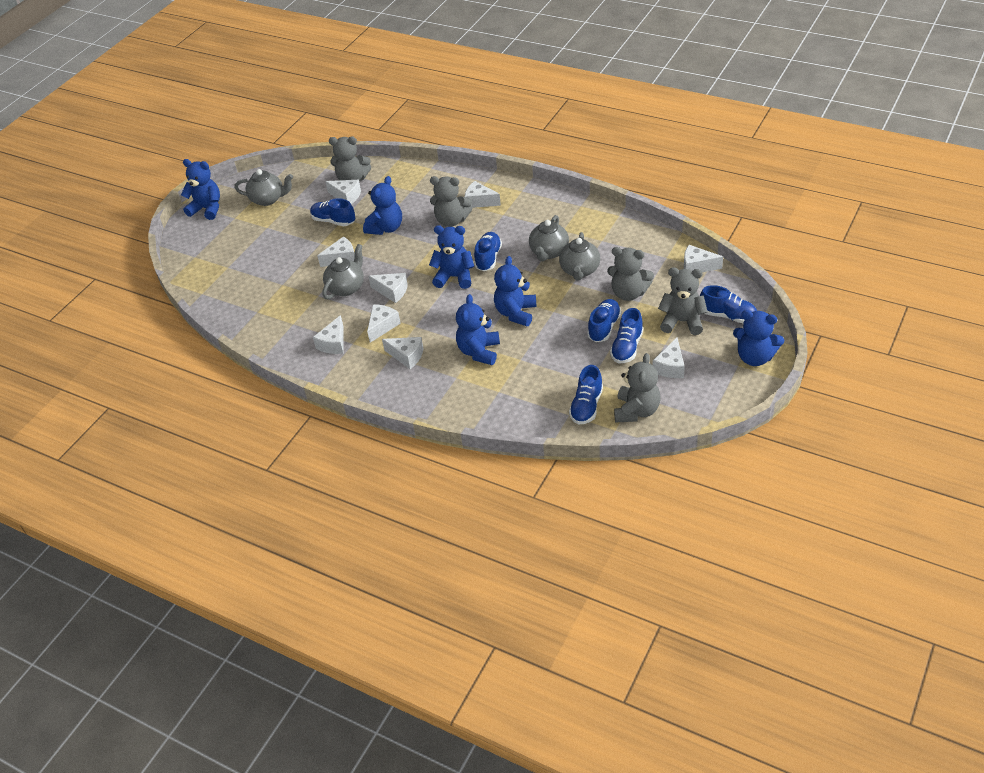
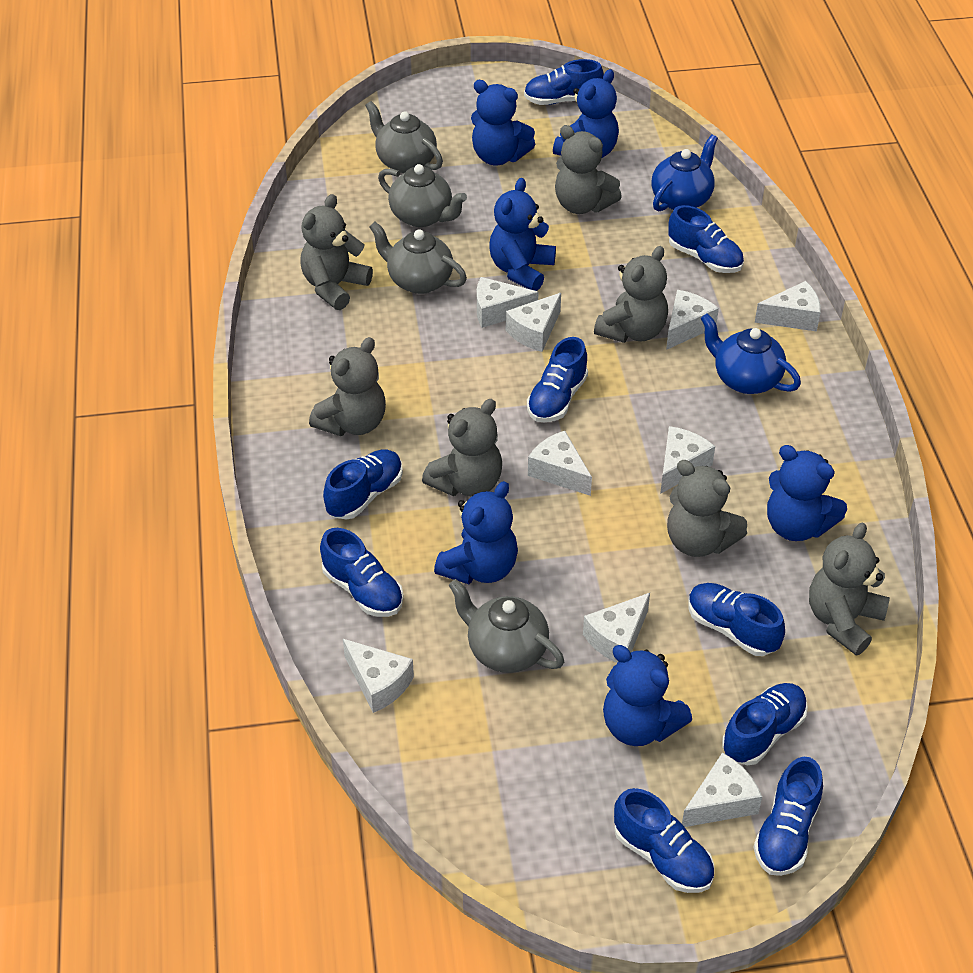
blue shoe: 6 -> 9
blue teapot: 0 -> 2
grey teddy bear: 5 -> 7

